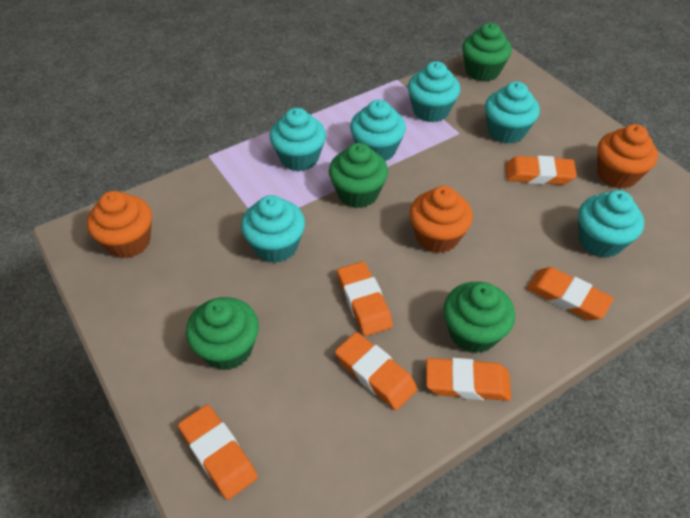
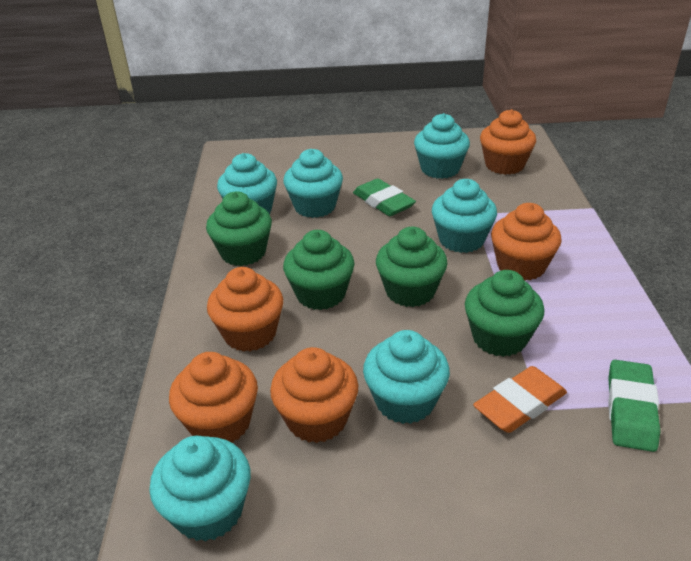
green eraser: 0 -> 2
orange cupcake: 3 -> 5
orange eraser: 6 -> 1

